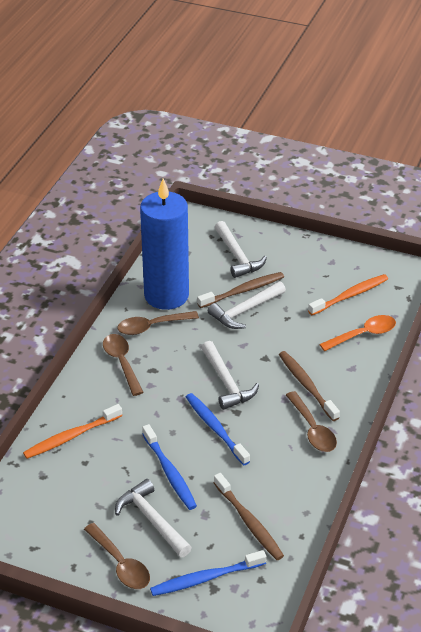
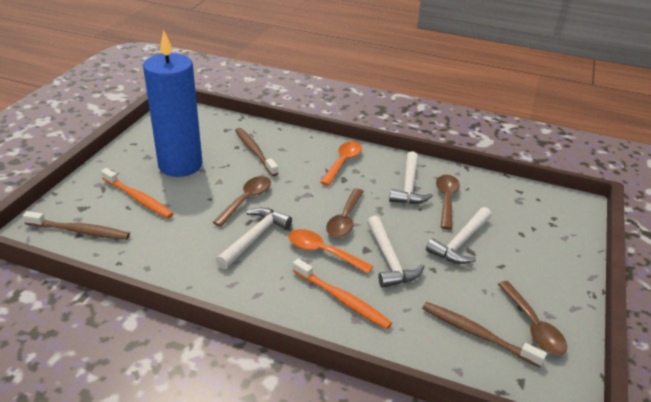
blue toothbrush: 3 -> 0
orange spoon: 1 -> 2

